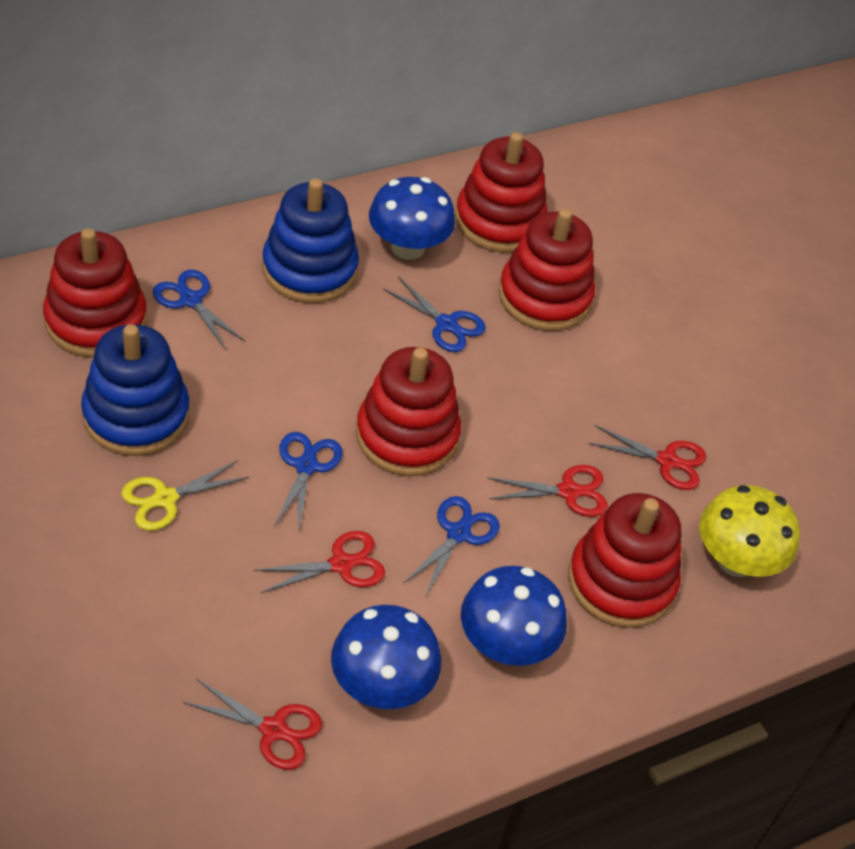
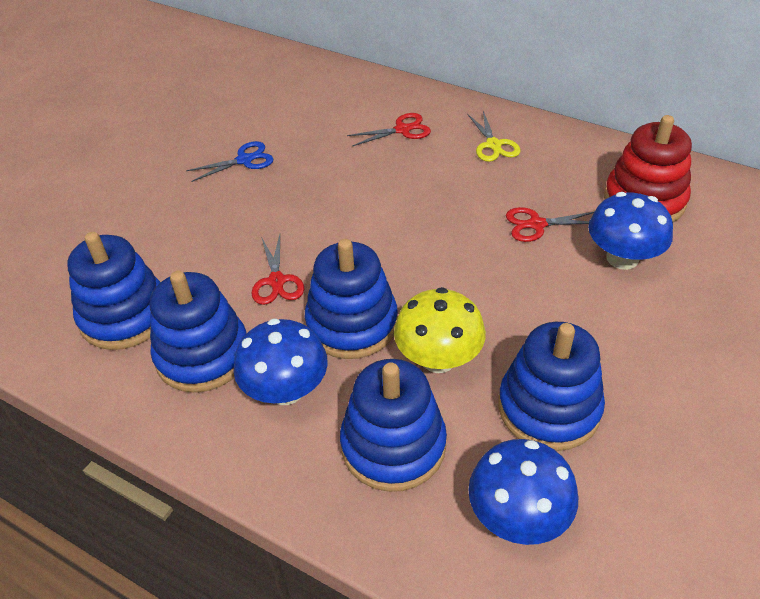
blue scissors: 4 -> 1
blue stacking toy: 2 -> 5
red scissors: 4 -> 3
red stacking toy: 5 -> 1

